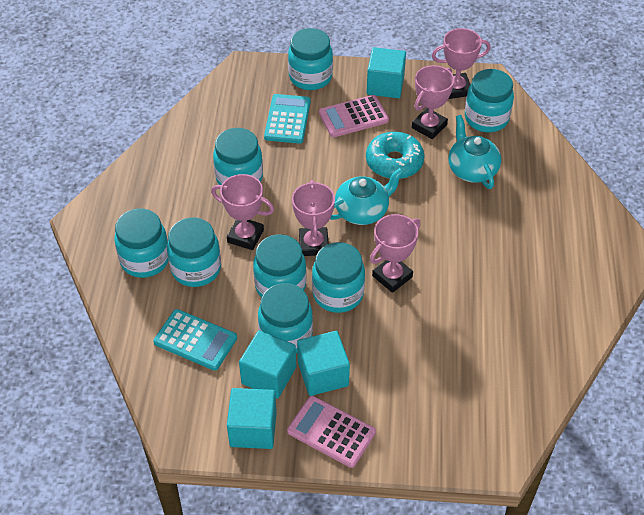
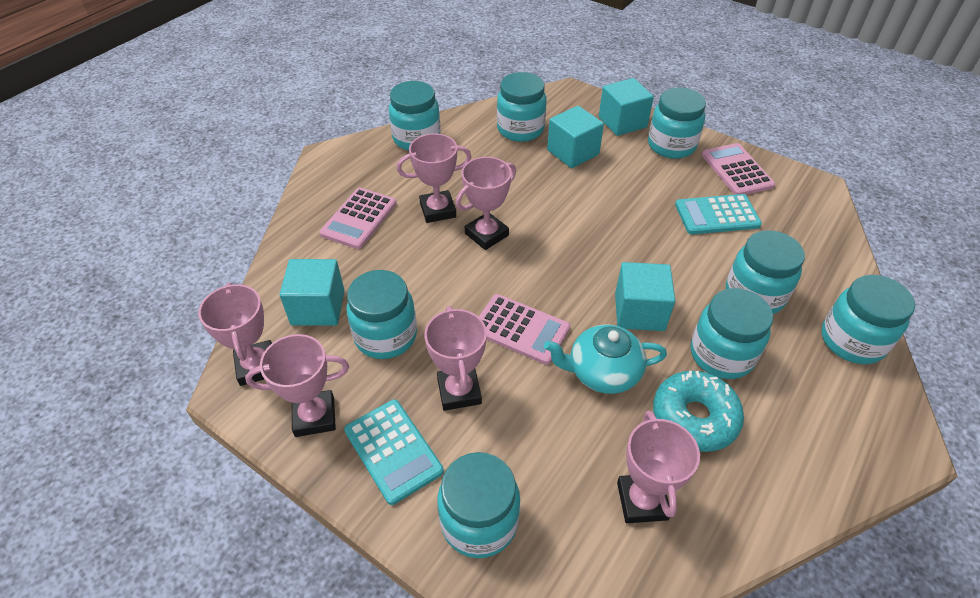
pink calculator: 2 -> 3
pink trophy: 5 -> 6
turquoise teapot: 2 -> 1

